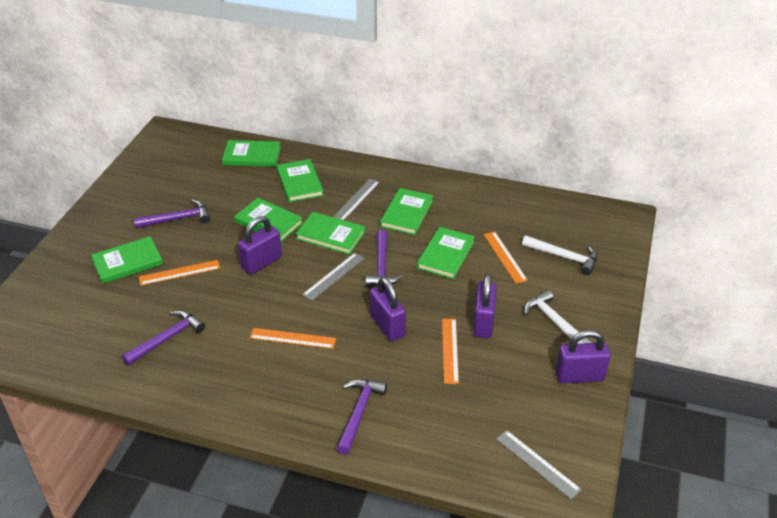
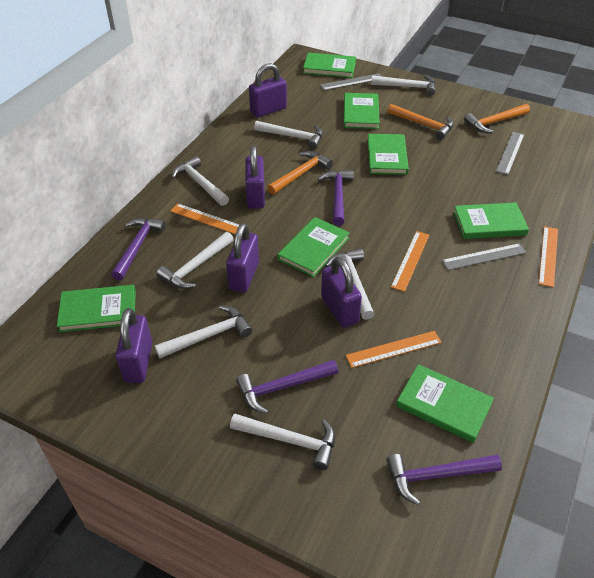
orange hammer: 0 -> 3
purple padlock: 4 -> 5
white hammer: 2 -> 7

